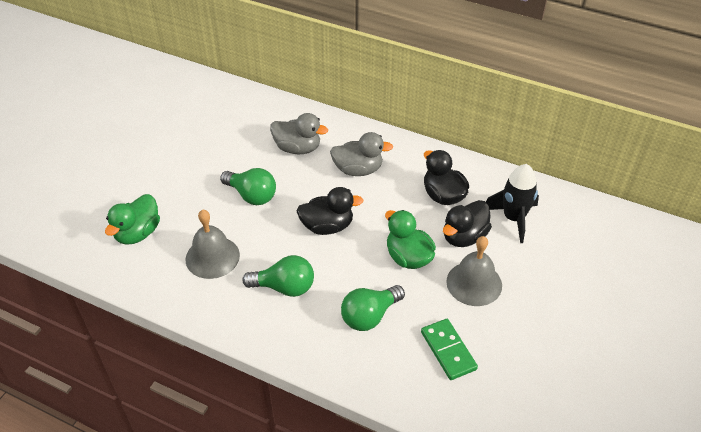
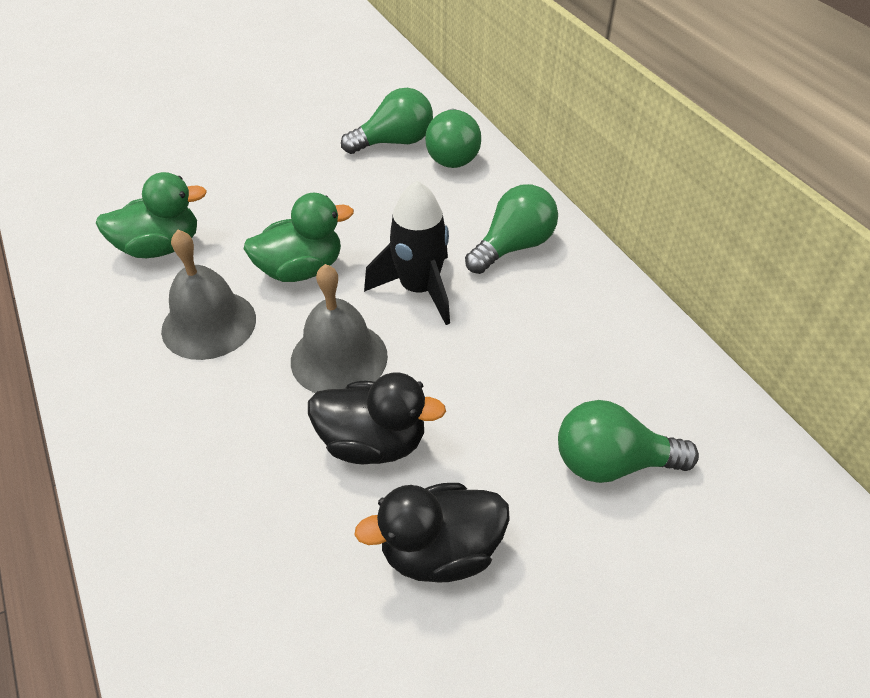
black duck: 3 -> 2
green domino: 1 -> 0
green light bulb: 3 -> 4
grey duck: 2 -> 0

